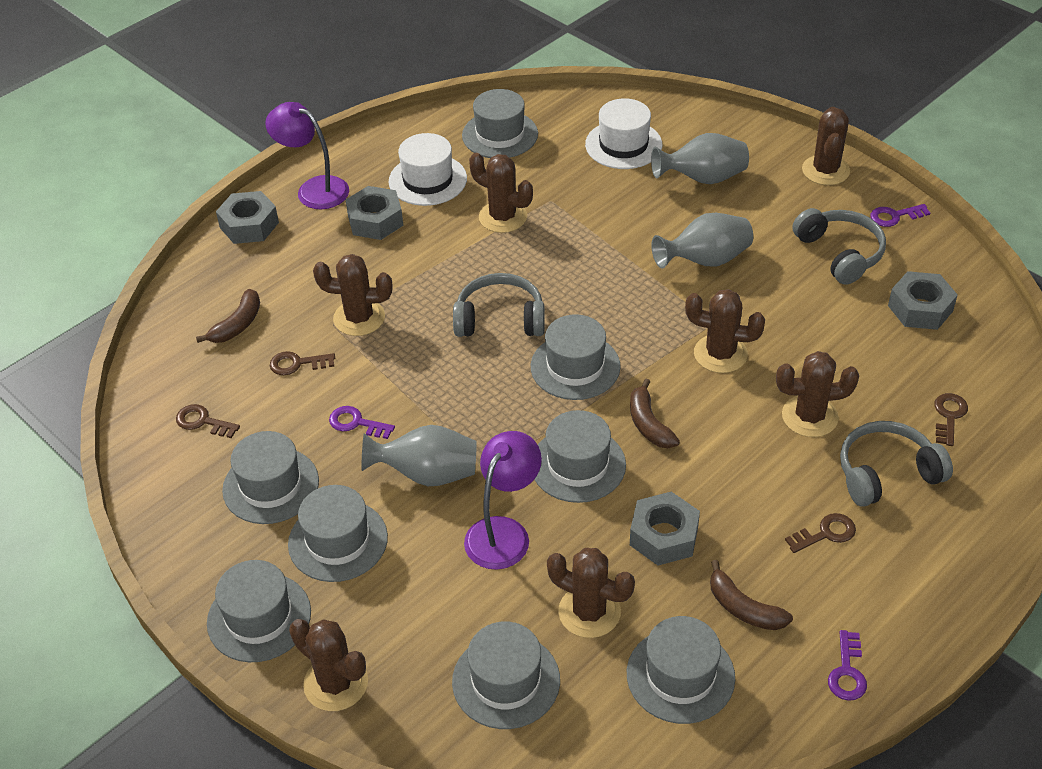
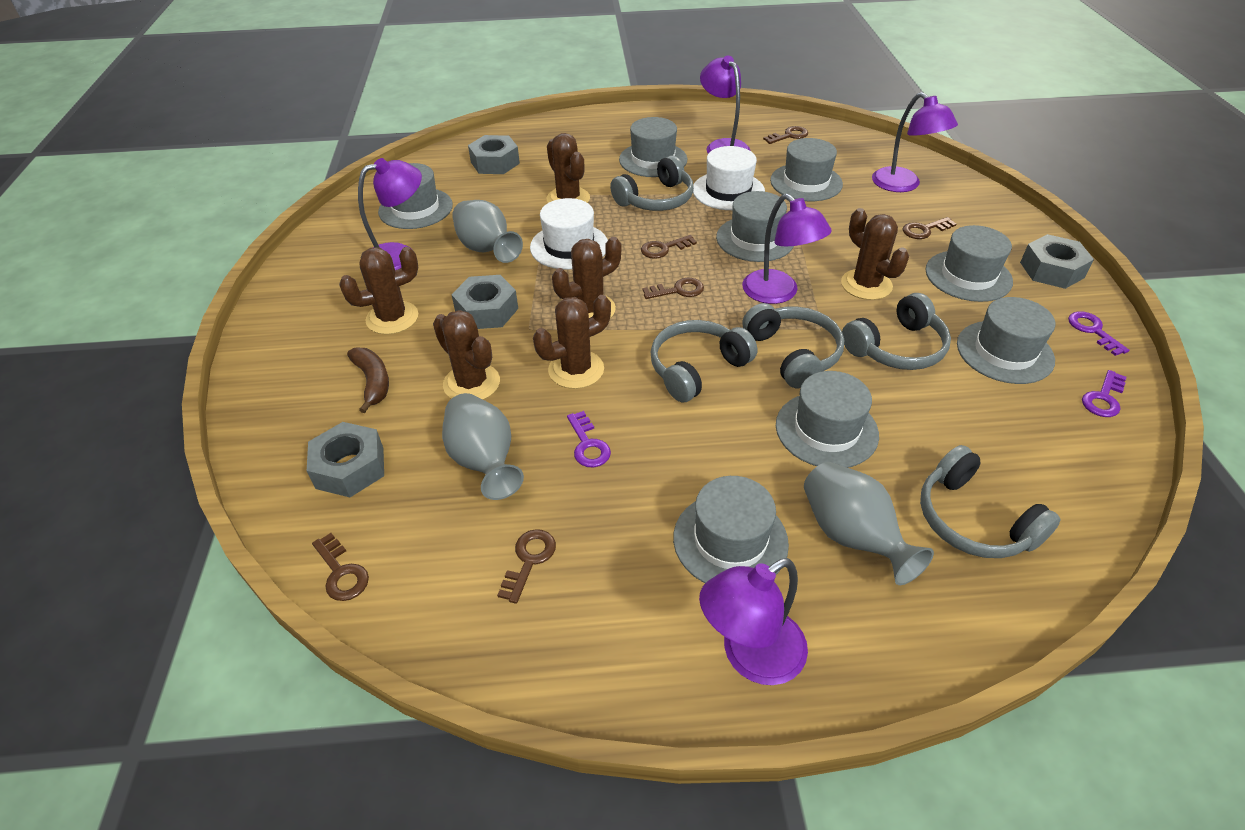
brown banana: 3 -> 1
brown cactus: 7 -> 6
brown key: 4 -> 6
grey headphones: 3 -> 5
purple lamp: 2 -> 5

